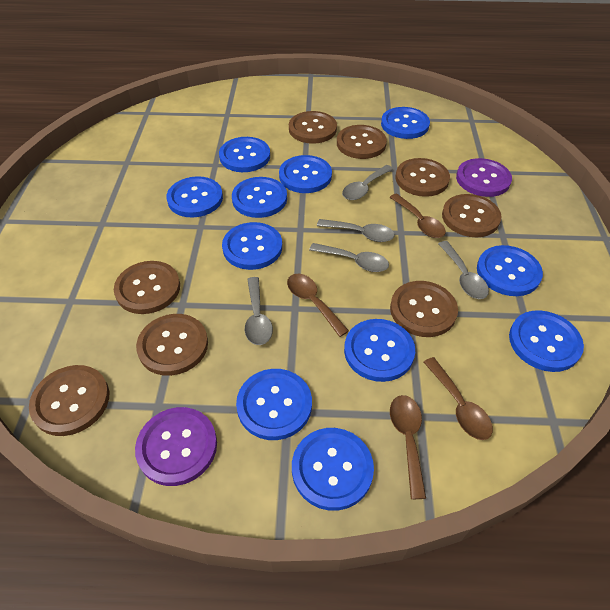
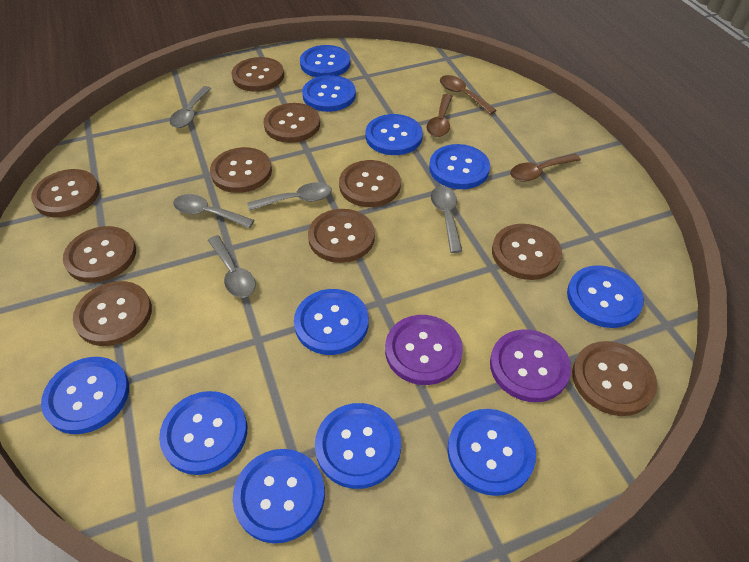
brown button: 8 -> 10
brown spoon: 4 -> 3

